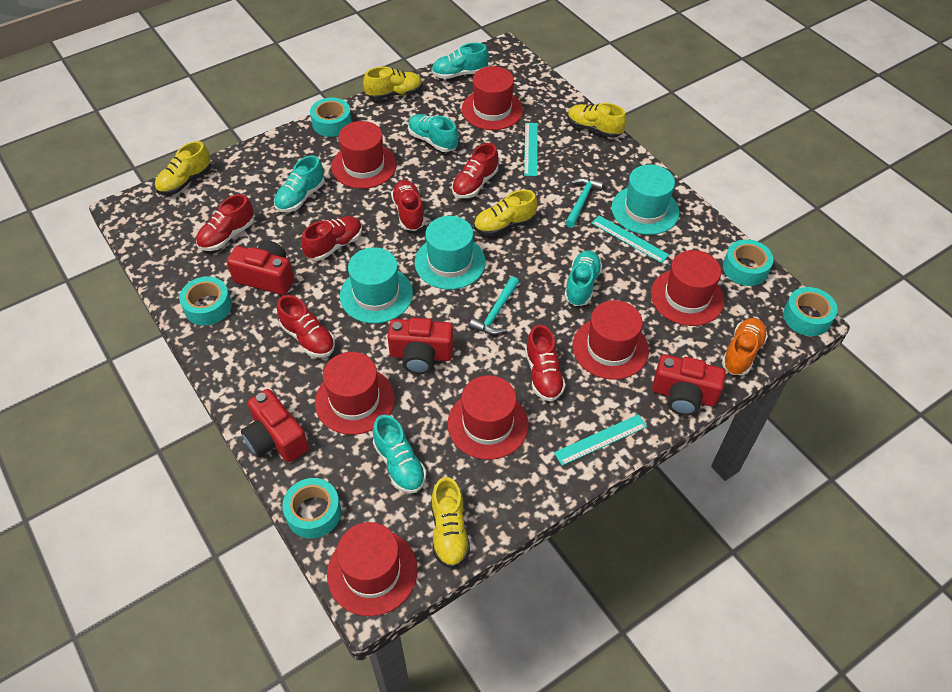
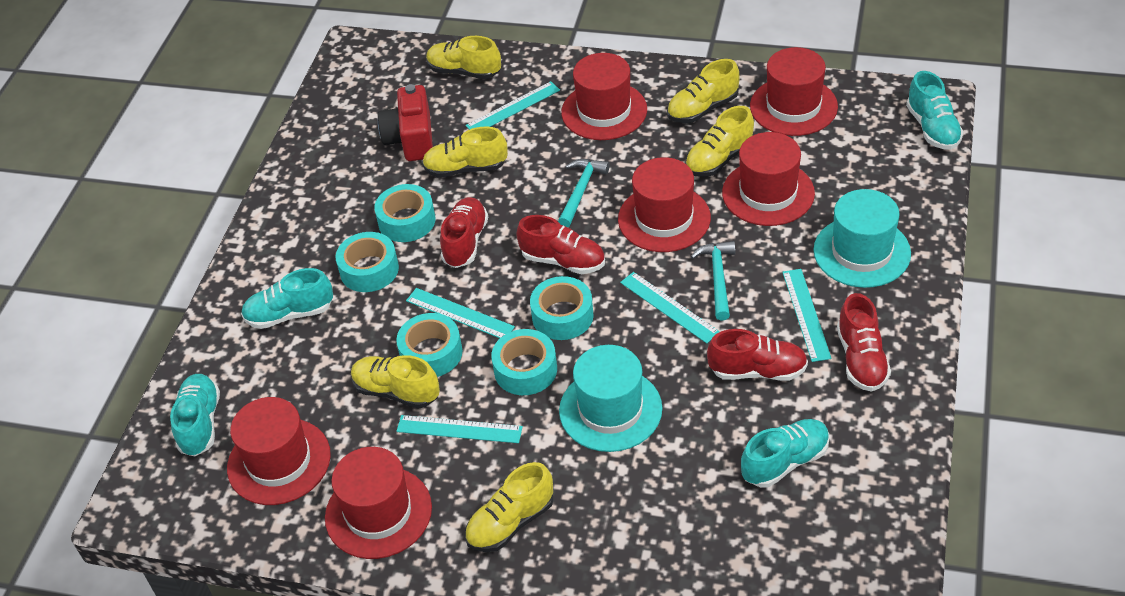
orange shoe: 1 -> 0
red camera: 4 -> 1
red hat: 7 -> 6
red shoe: 6 -> 4
turquoise hat: 3 -> 2
turquoise ruler: 3 -> 5
turquoise shoe: 5 -> 4
yellow shoe: 5 -> 6

